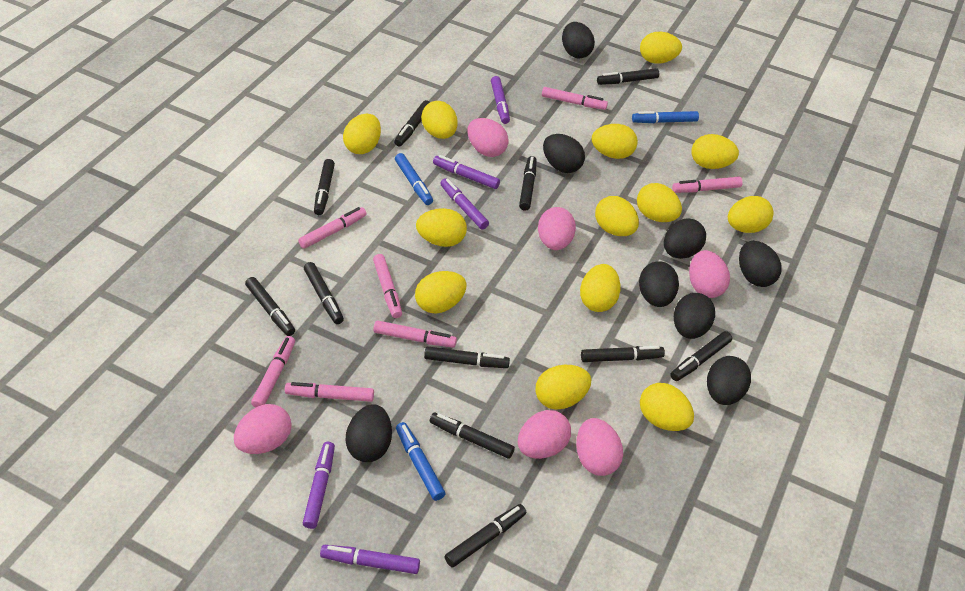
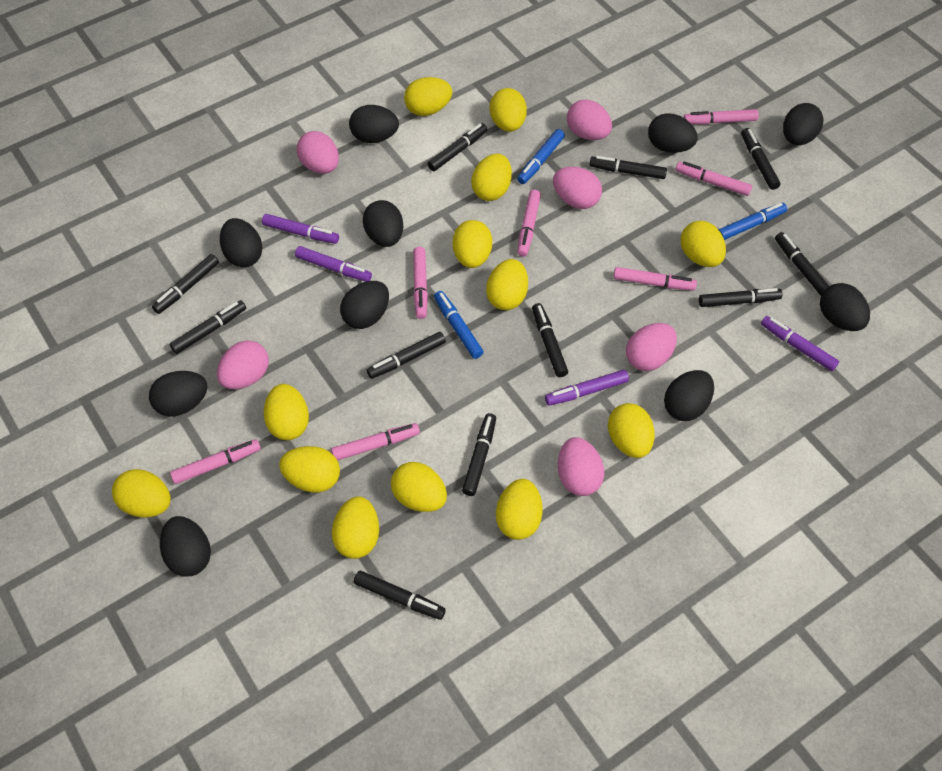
black egg: 8 -> 10
purple marker: 5 -> 4

